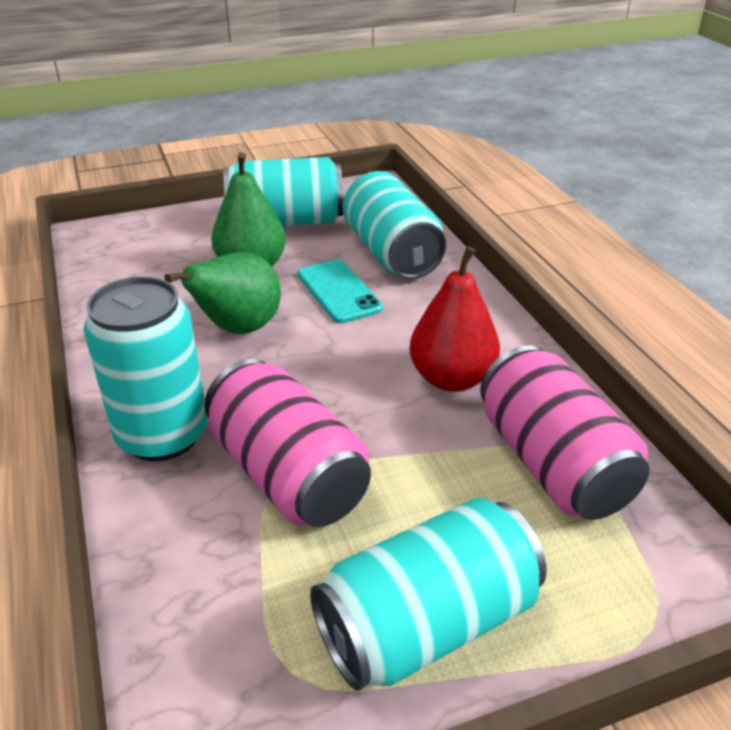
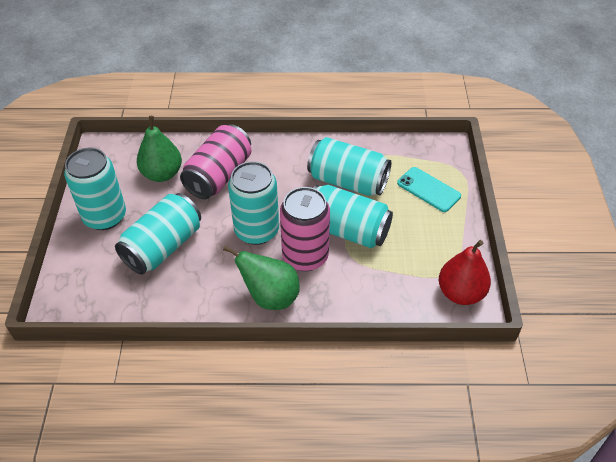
turquoise can: 4 -> 5

